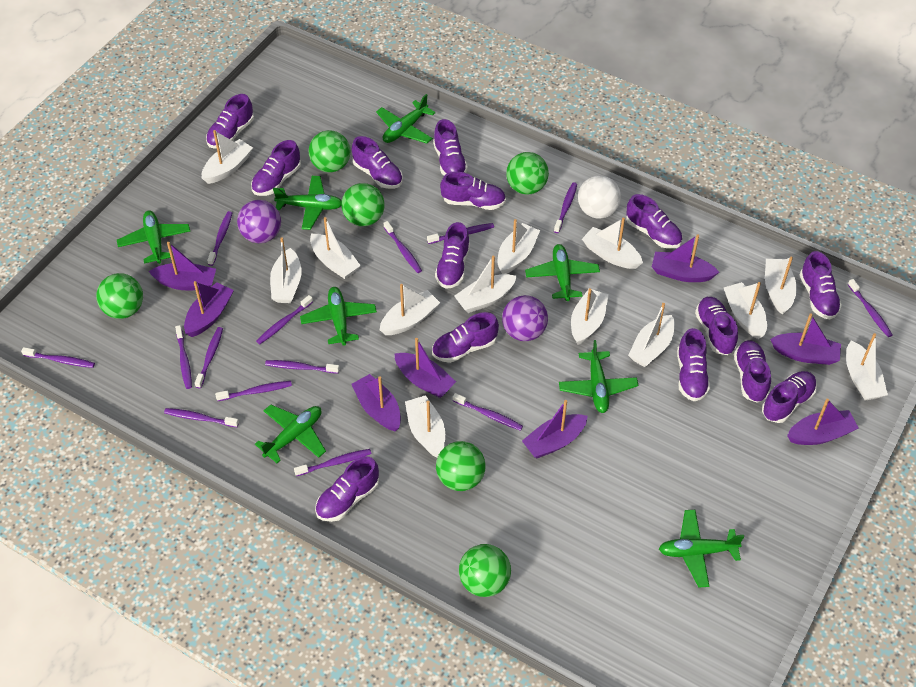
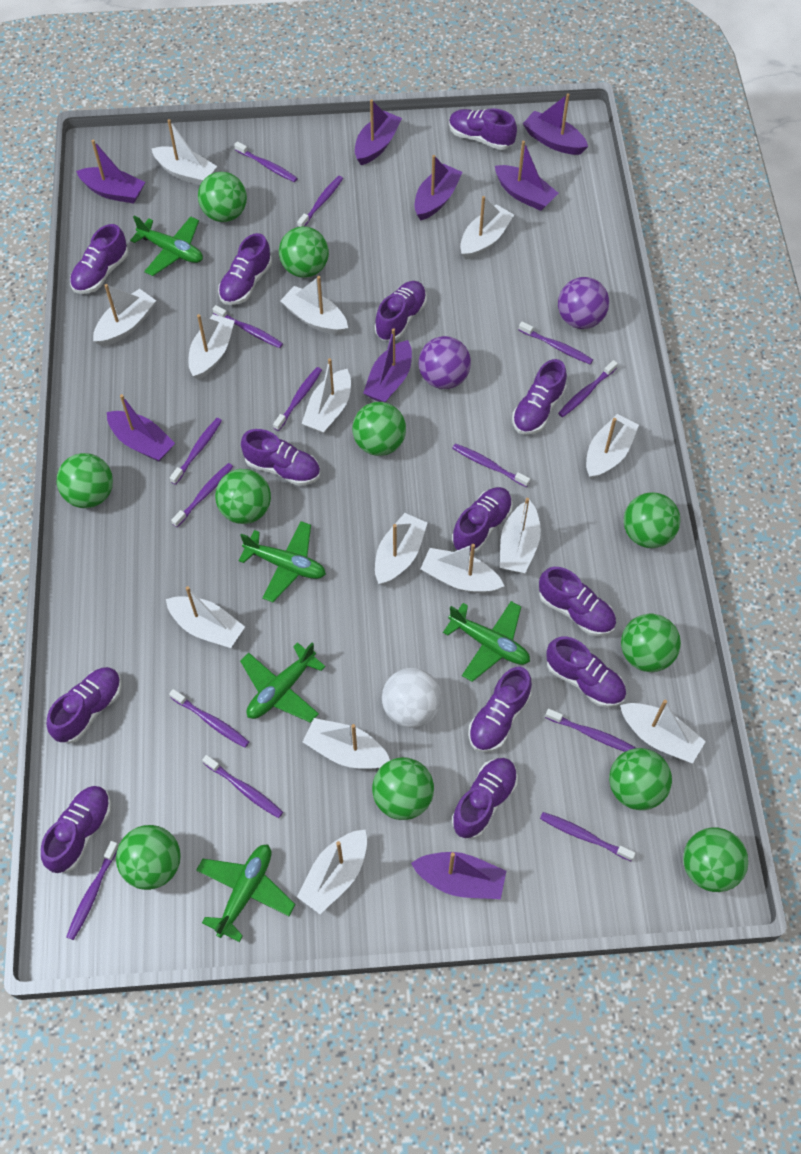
green ball: 6 -> 11
green plane: 8 -> 5
purple shoe: 14 -> 13
white boat: 13 -> 14

